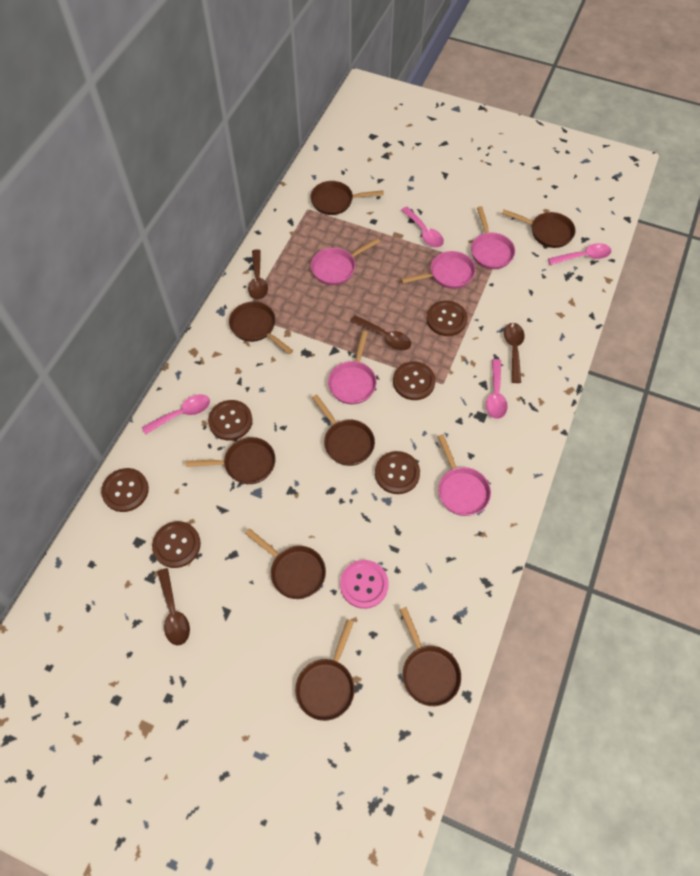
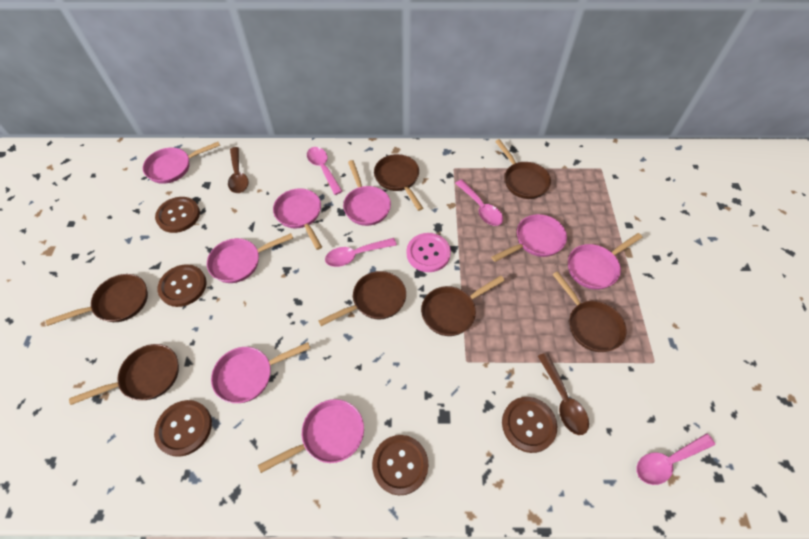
brown button: 6 -> 5
brown pan: 8 -> 7
brown spoon: 4 -> 2
pink pan: 5 -> 8

